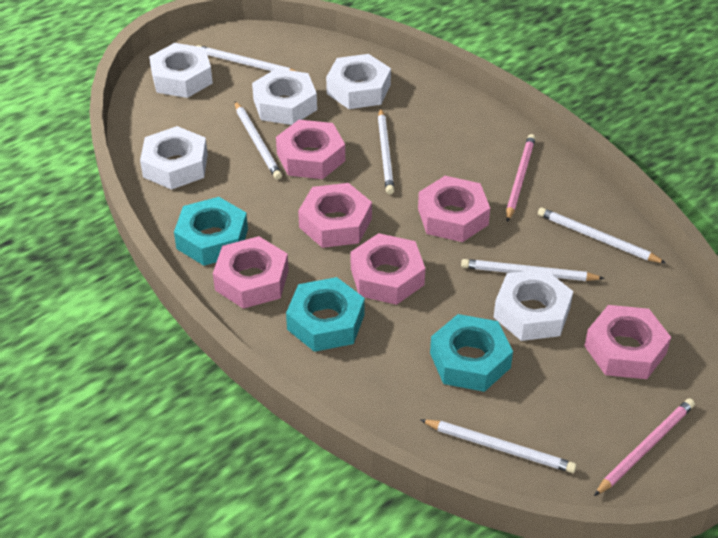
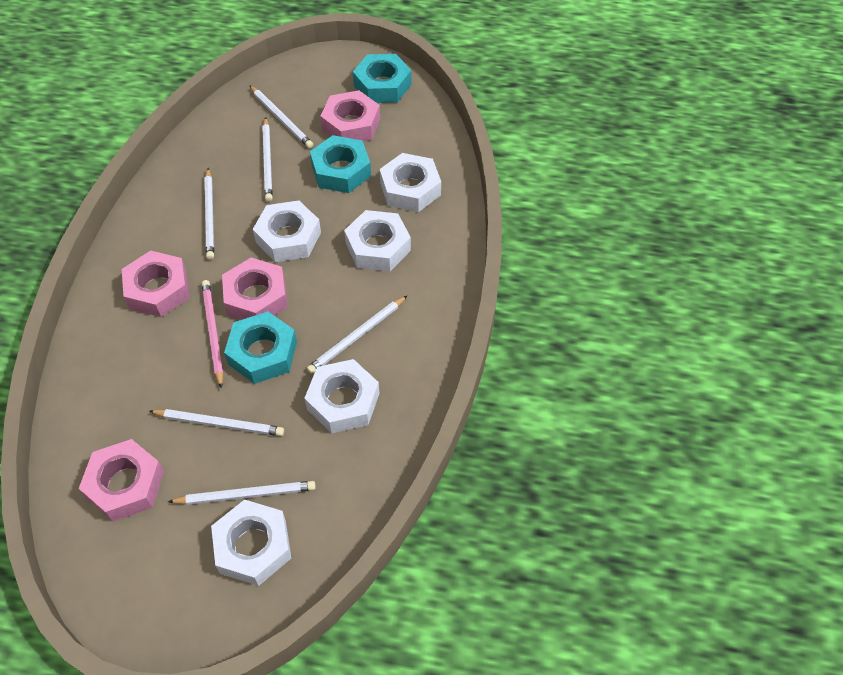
pink nut: 6 -> 4
pink pencil: 2 -> 1

